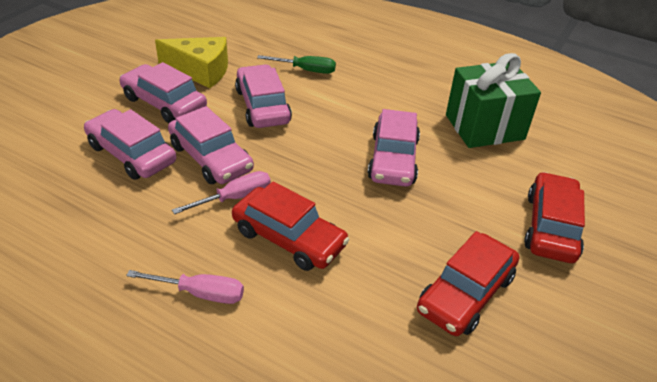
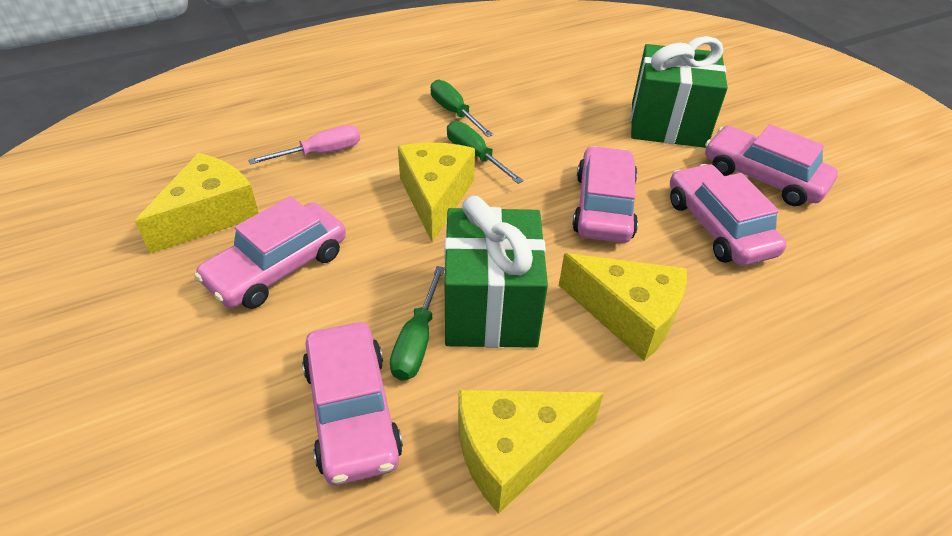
green gift: 1 -> 2
green screwdriver: 1 -> 3
pink screwdriver: 2 -> 1
red car: 3 -> 0
yellow cheese: 1 -> 4

